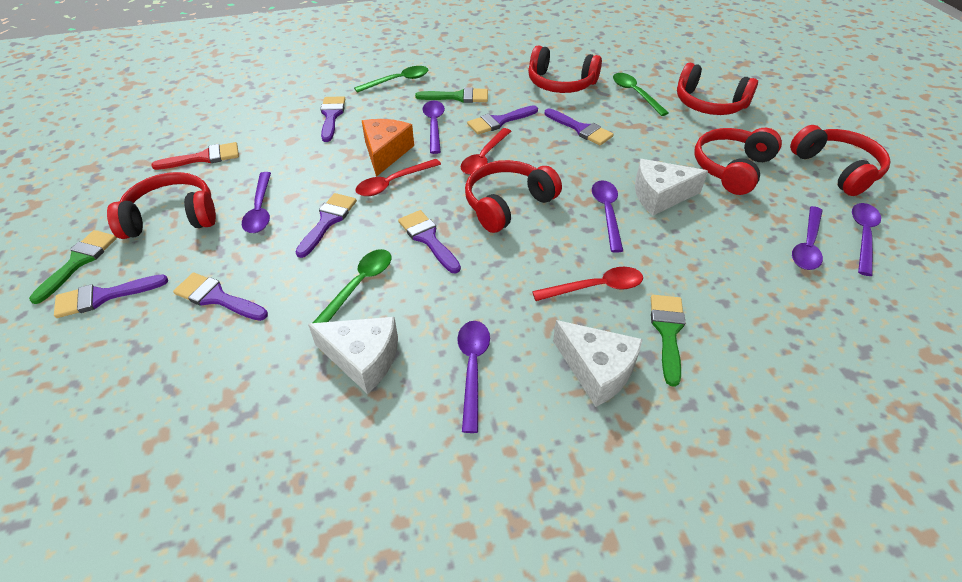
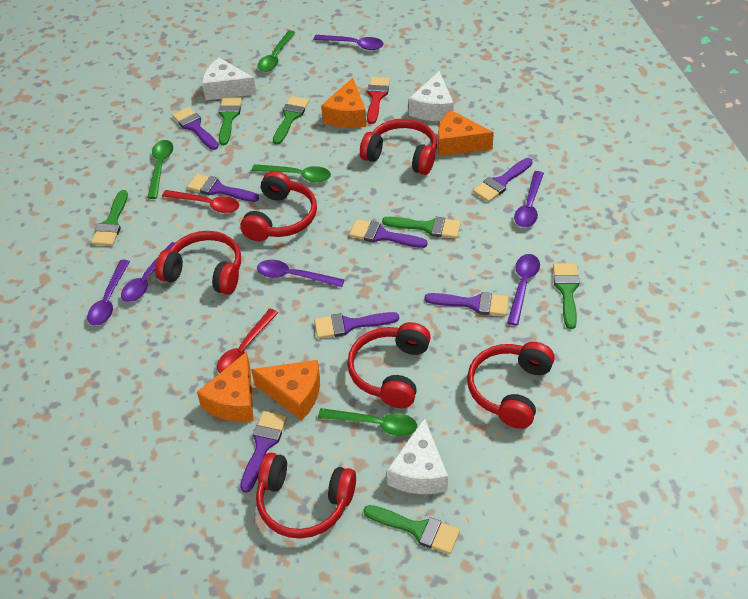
green brush: 3 -> 6
green spoon: 3 -> 4
orange cheese: 1 -> 4
red spoon: 3 -> 2

